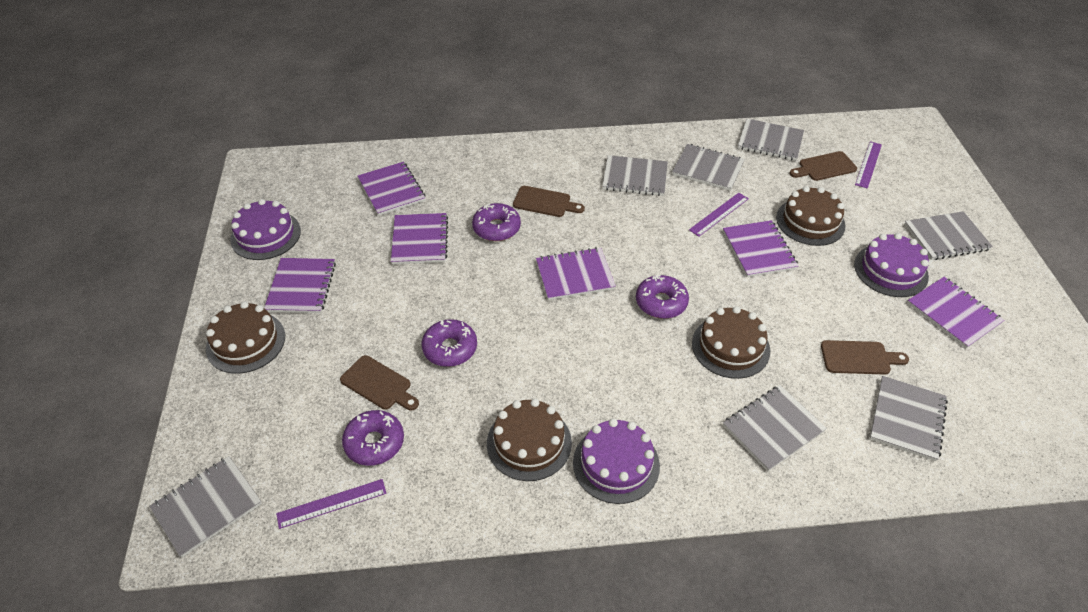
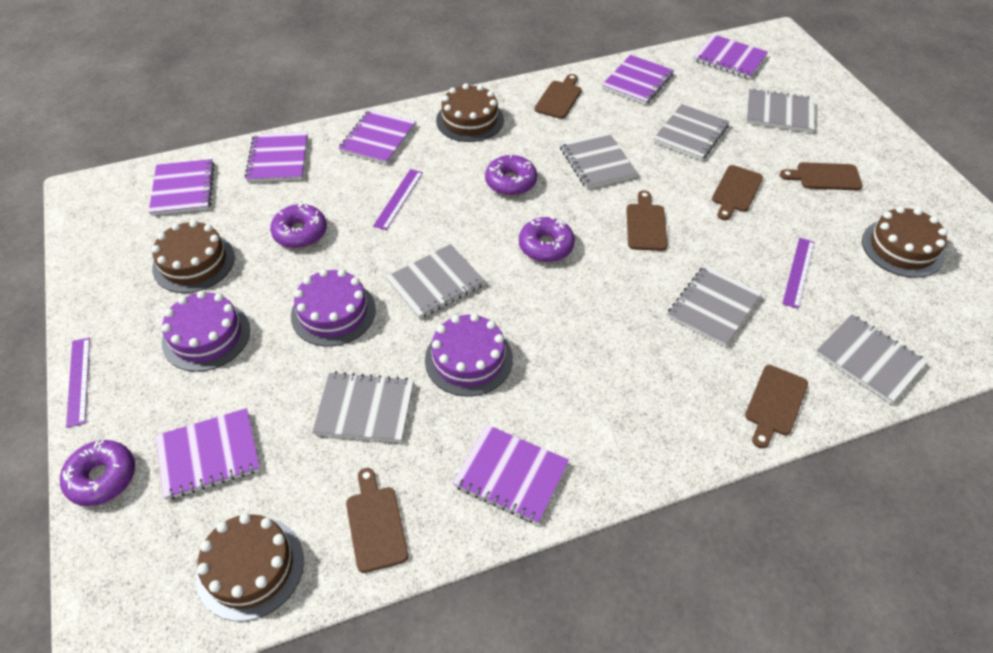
brown cutting board: 4 -> 6
purple notebook: 6 -> 7

